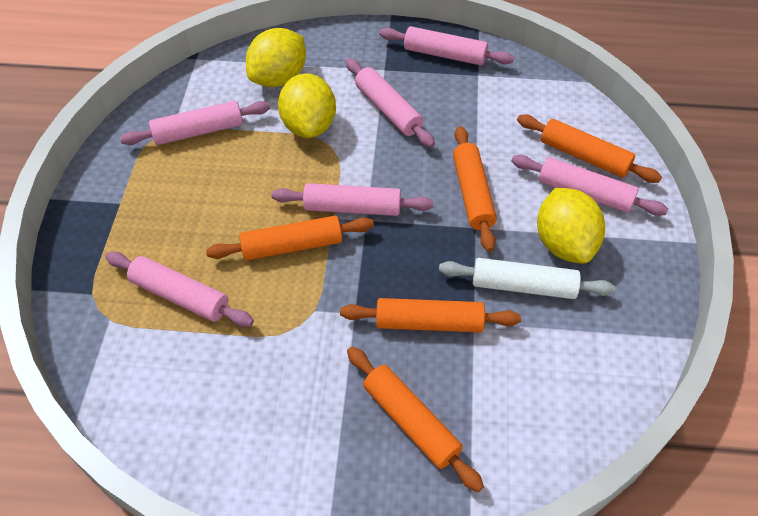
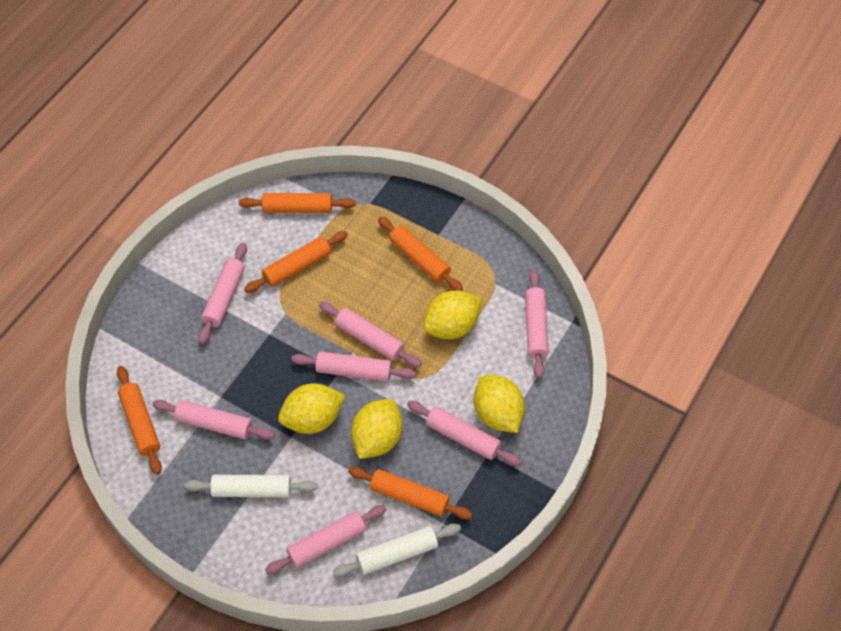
pink rolling pin: 6 -> 7
white rolling pin: 1 -> 2
yellow lemon: 3 -> 4

